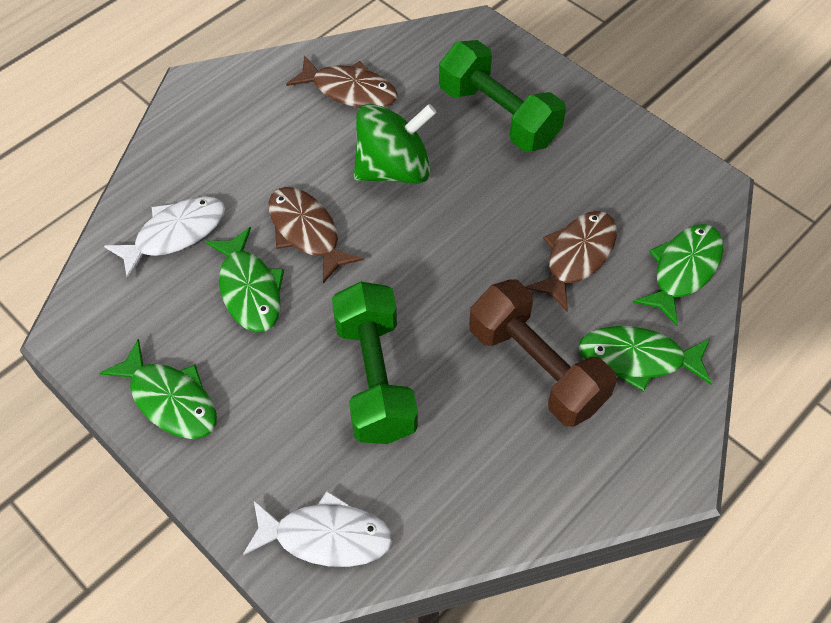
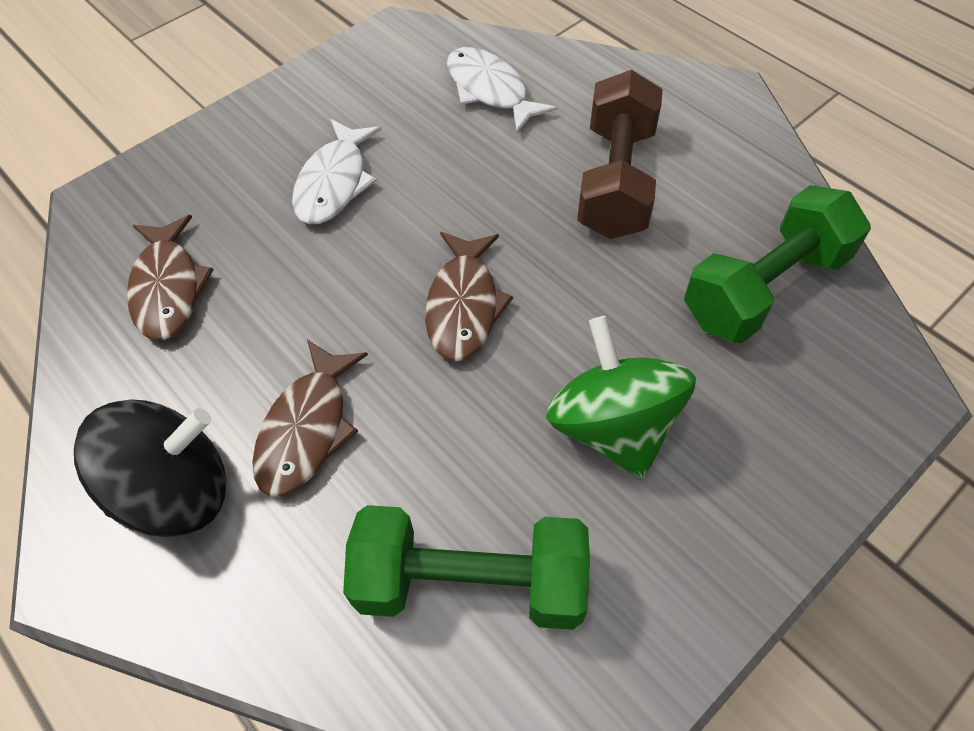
black spinning top: 0 -> 1
green fish: 4 -> 0

